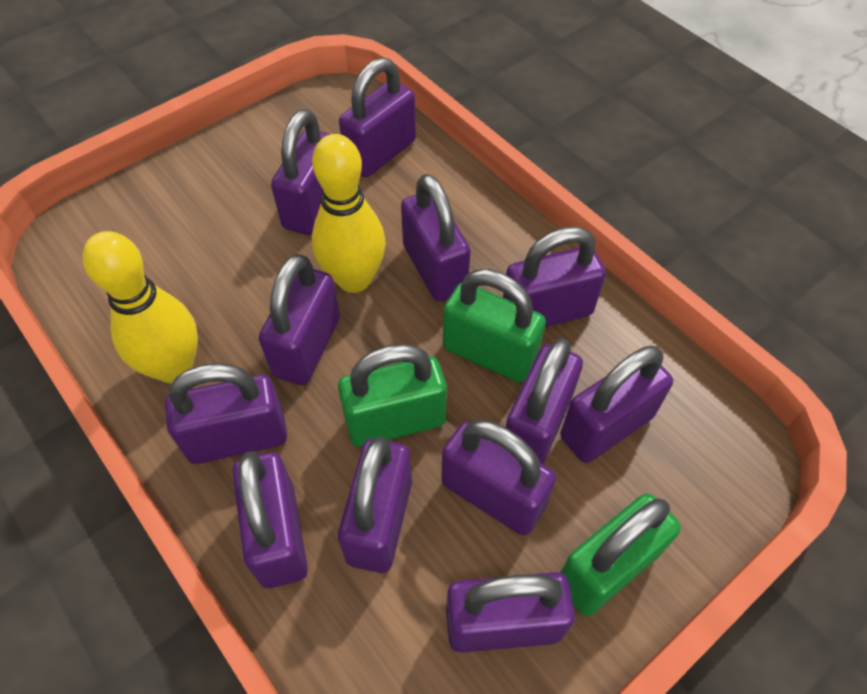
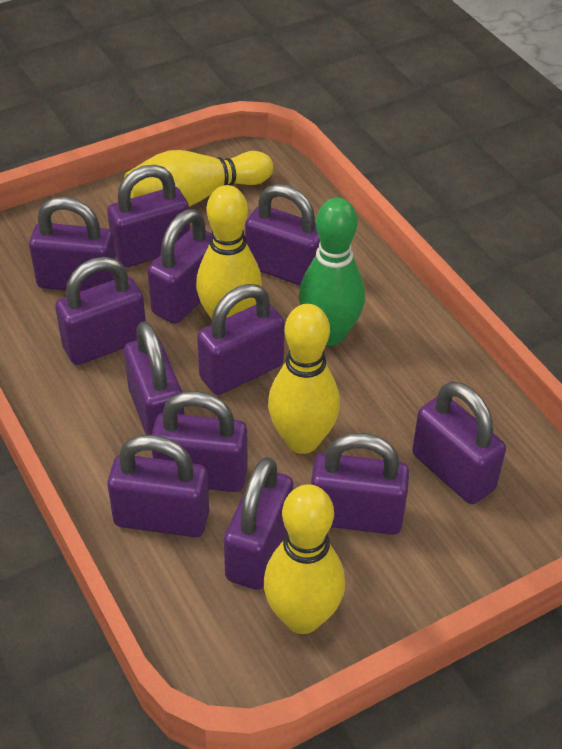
green bowling pin: 0 -> 1
green padlock: 3 -> 0
yellow bowling pin: 2 -> 4

